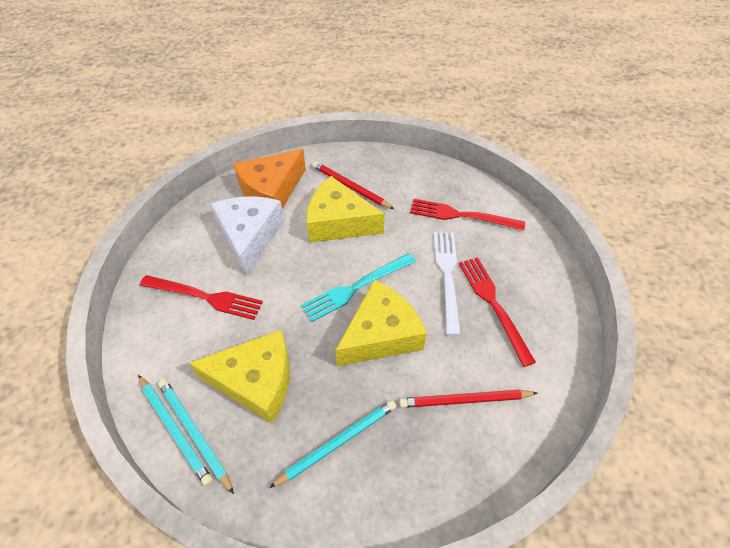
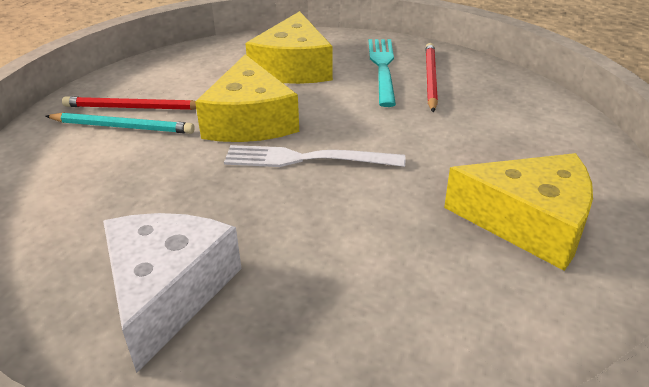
orange cheese: 1 -> 0
red fork: 3 -> 0
turquoise pencil: 3 -> 1

